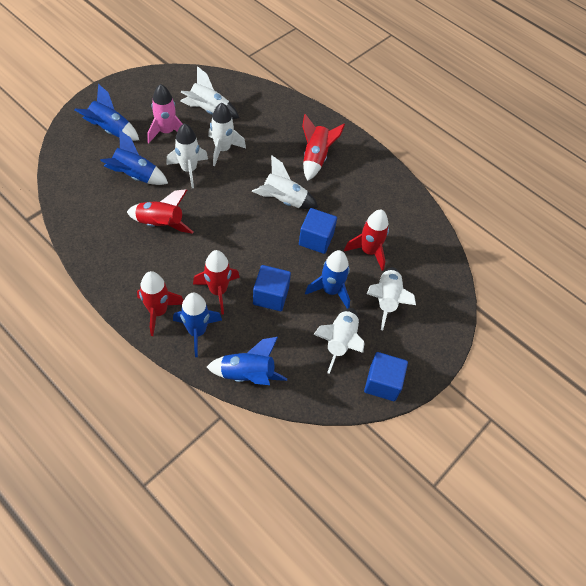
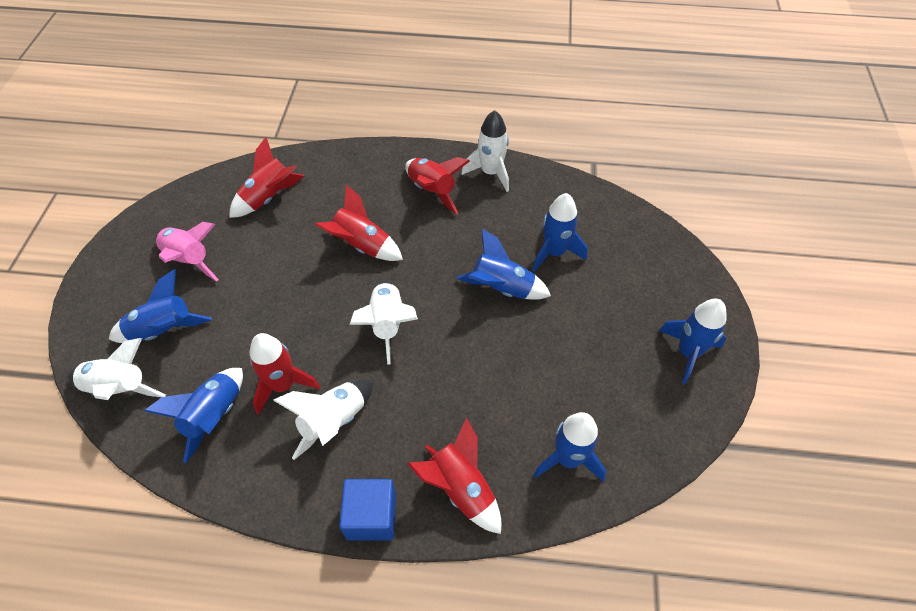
blue cube: 3 -> 1
blue rocket: 5 -> 6
white rocket: 6 -> 4

